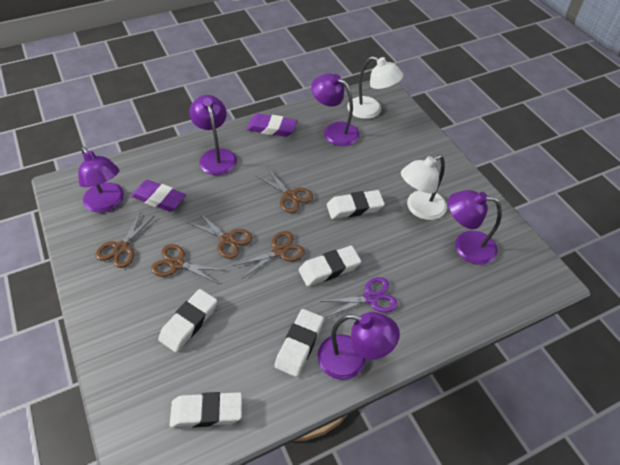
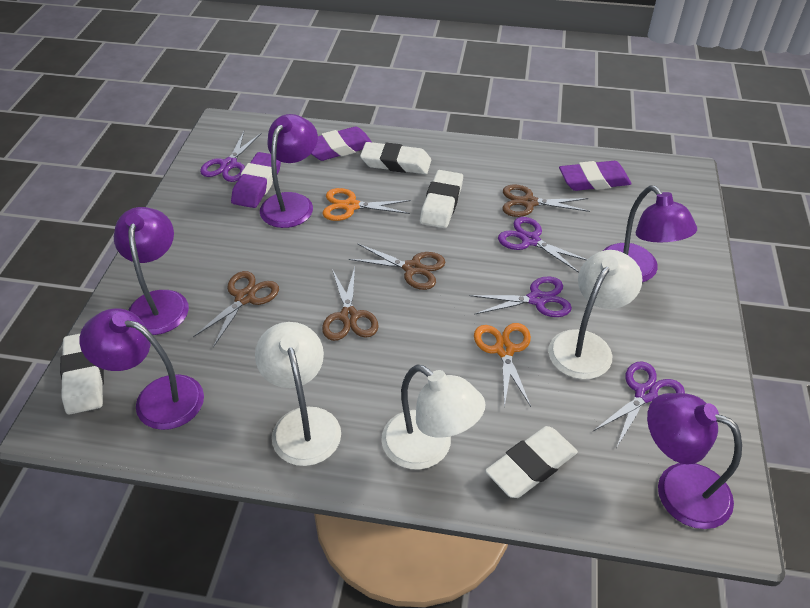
brown scissors: 5 -> 4
orange scissors: 0 -> 2
purple eraser: 2 -> 3
purple scissors: 1 -> 4
white eraser: 5 -> 4
white lamp: 2 -> 3

